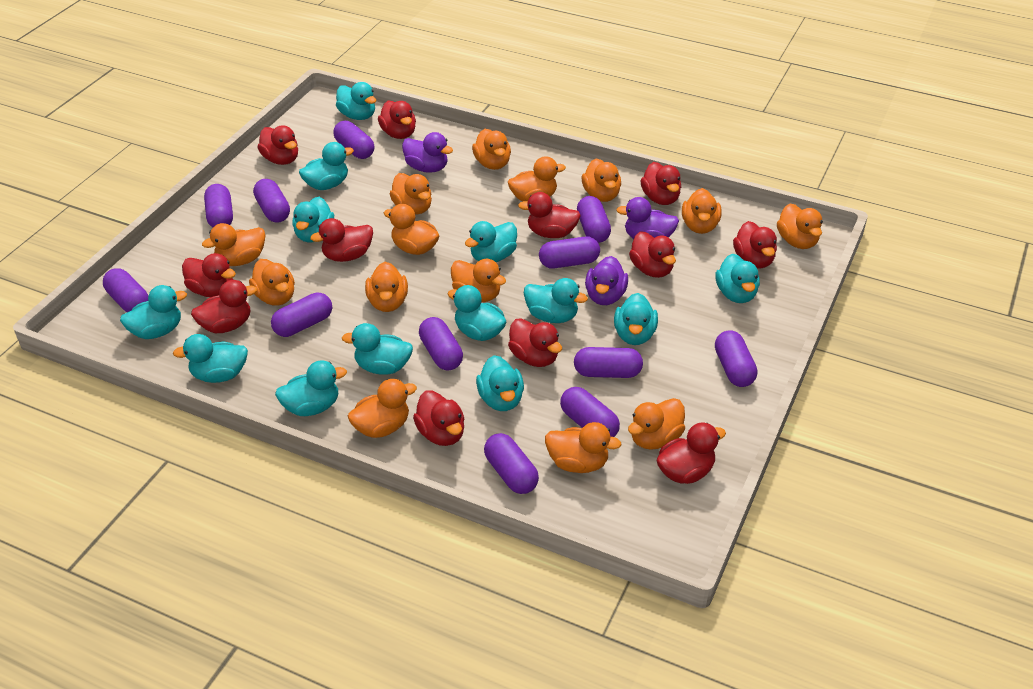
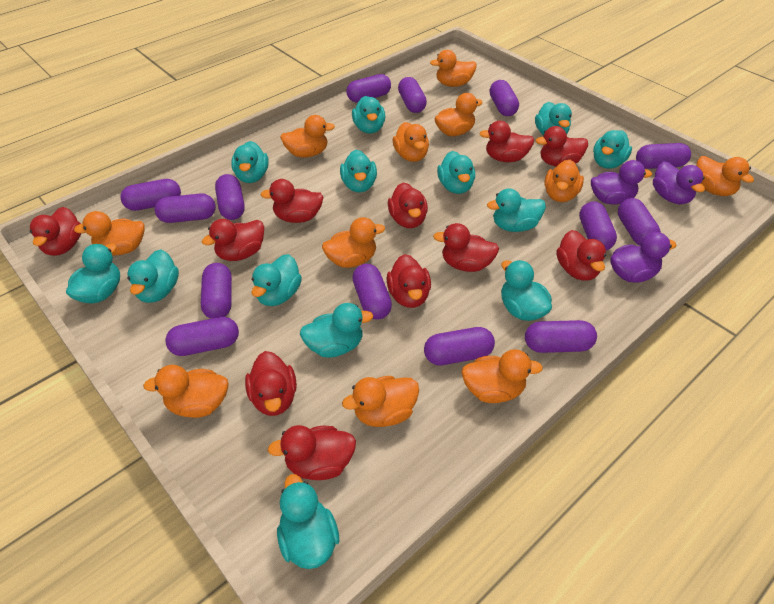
orange duck: 14 -> 11
purple capsule: 12 -> 14
red duck: 12 -> 11

